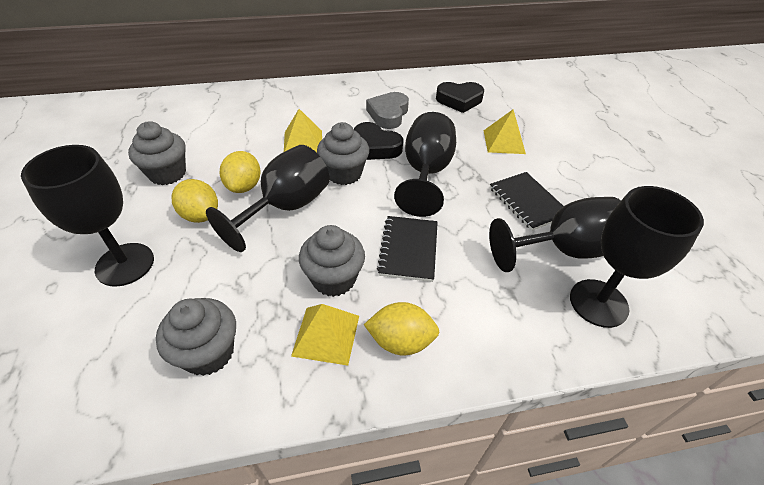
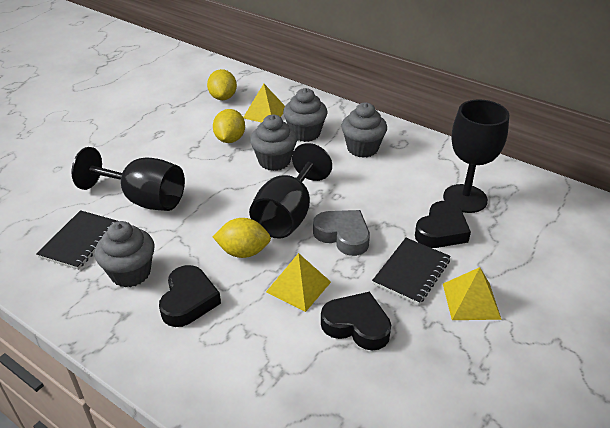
black goblet: 5 -> 3
black heart: 2 -> 3

